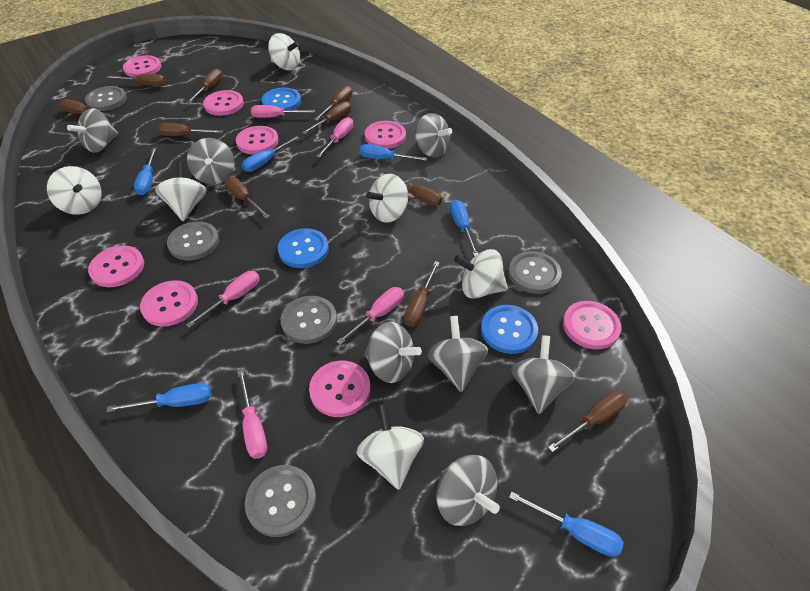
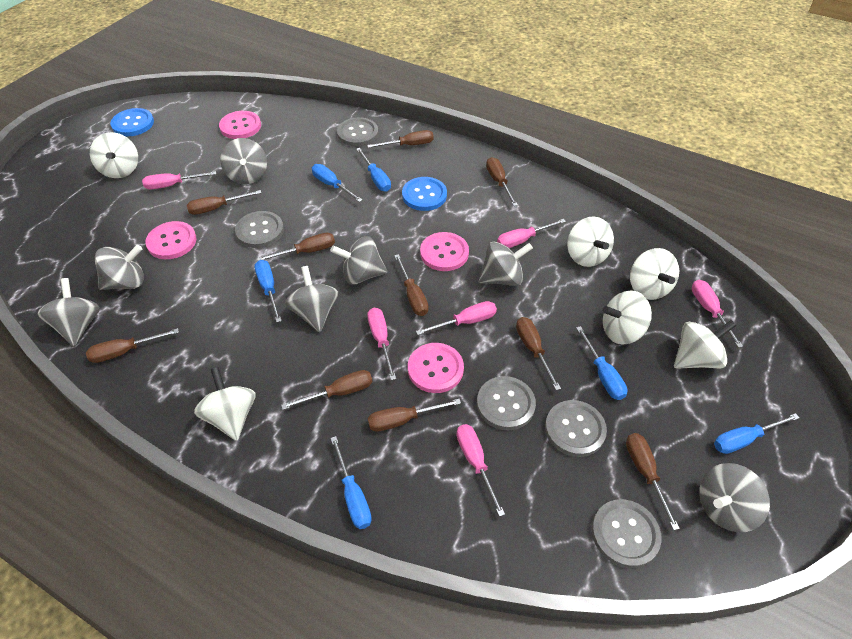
blue button: 3 -> 2
pink button: 8 -> 4
pink screwdriver: 5 -> 6

